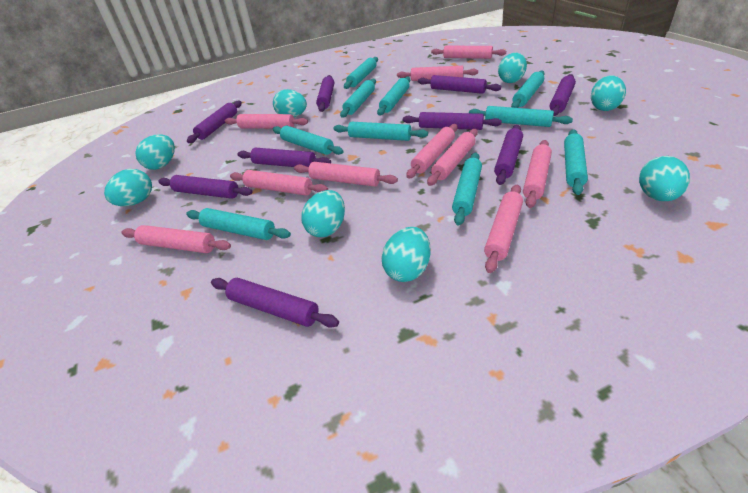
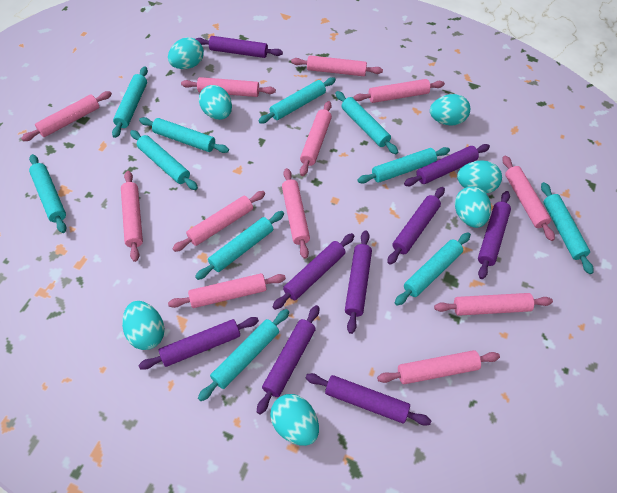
pink rolling pin: 10 -> 12
turquoise egg: 8 -> 7
turquoise rolling pin: 10 -> 11

